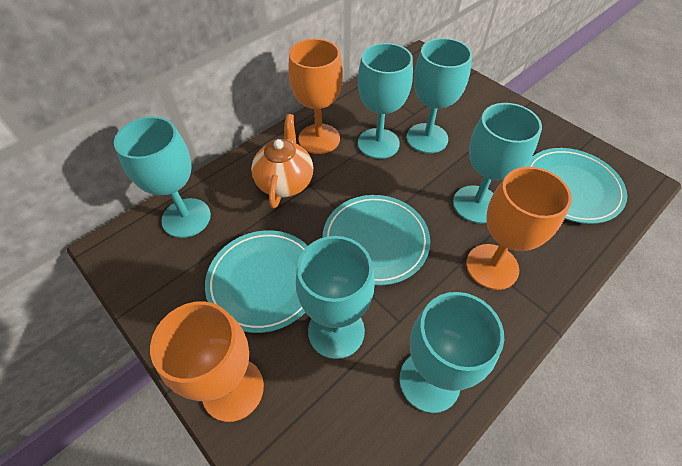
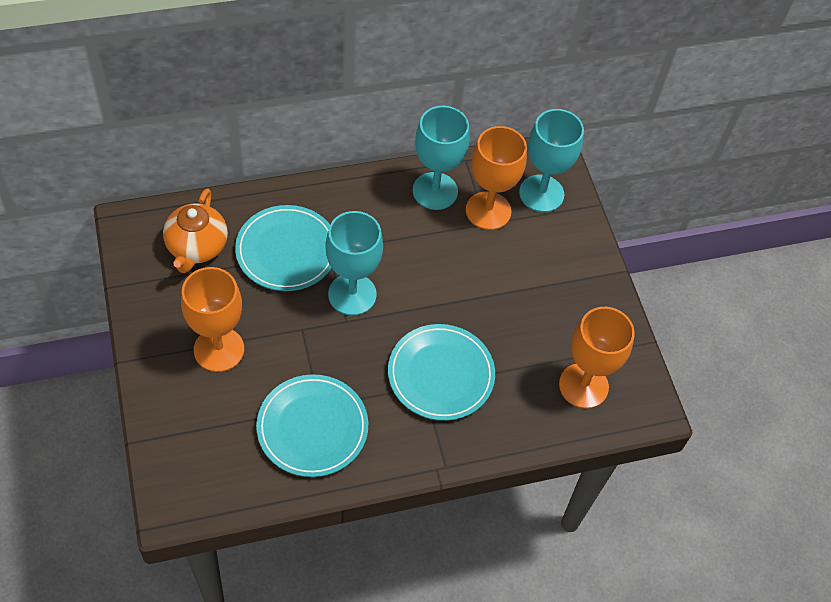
turquoise goblet: 6 -> 3

